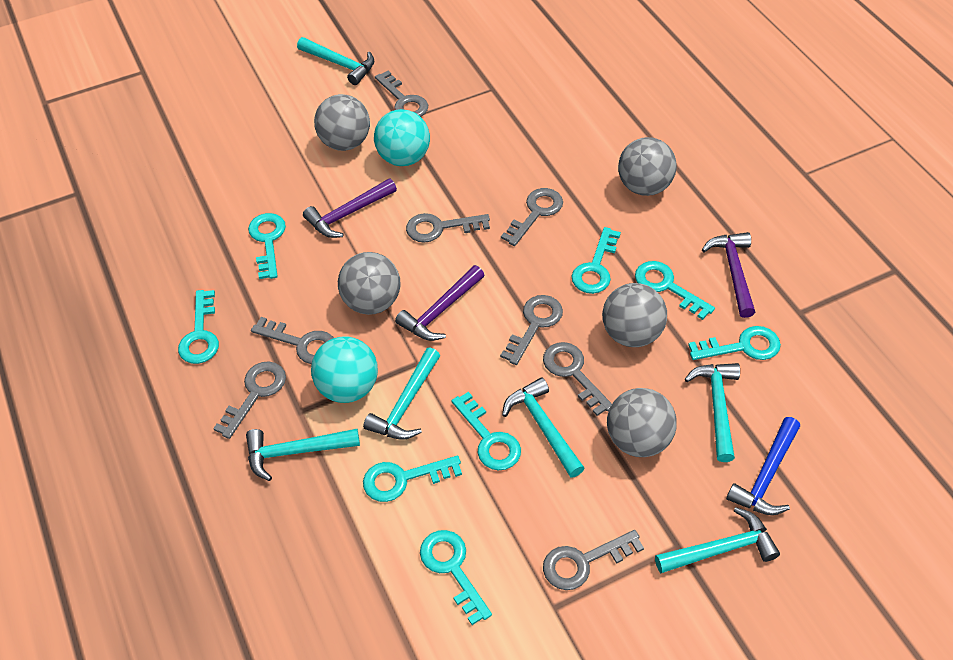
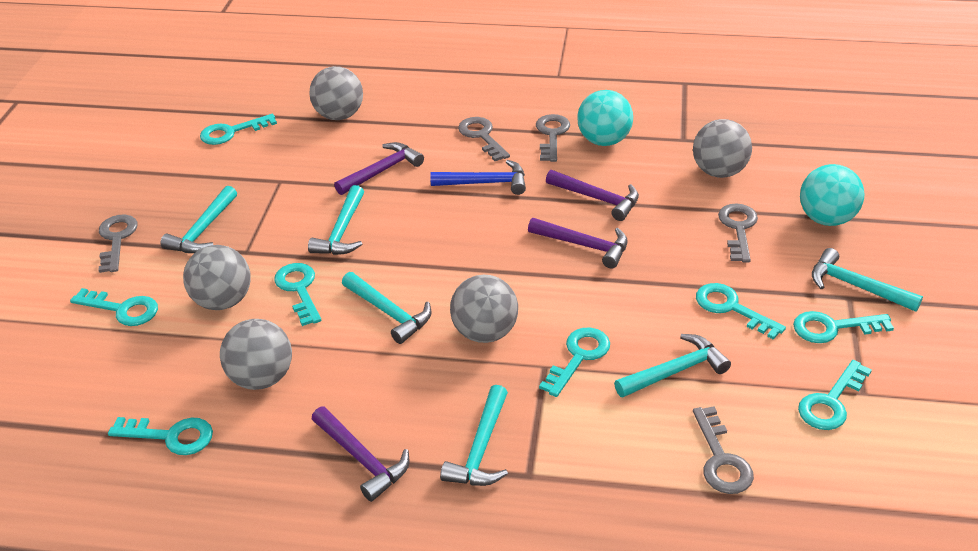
grey key: 8 -> 5
purple hammer: 3 -> 4

